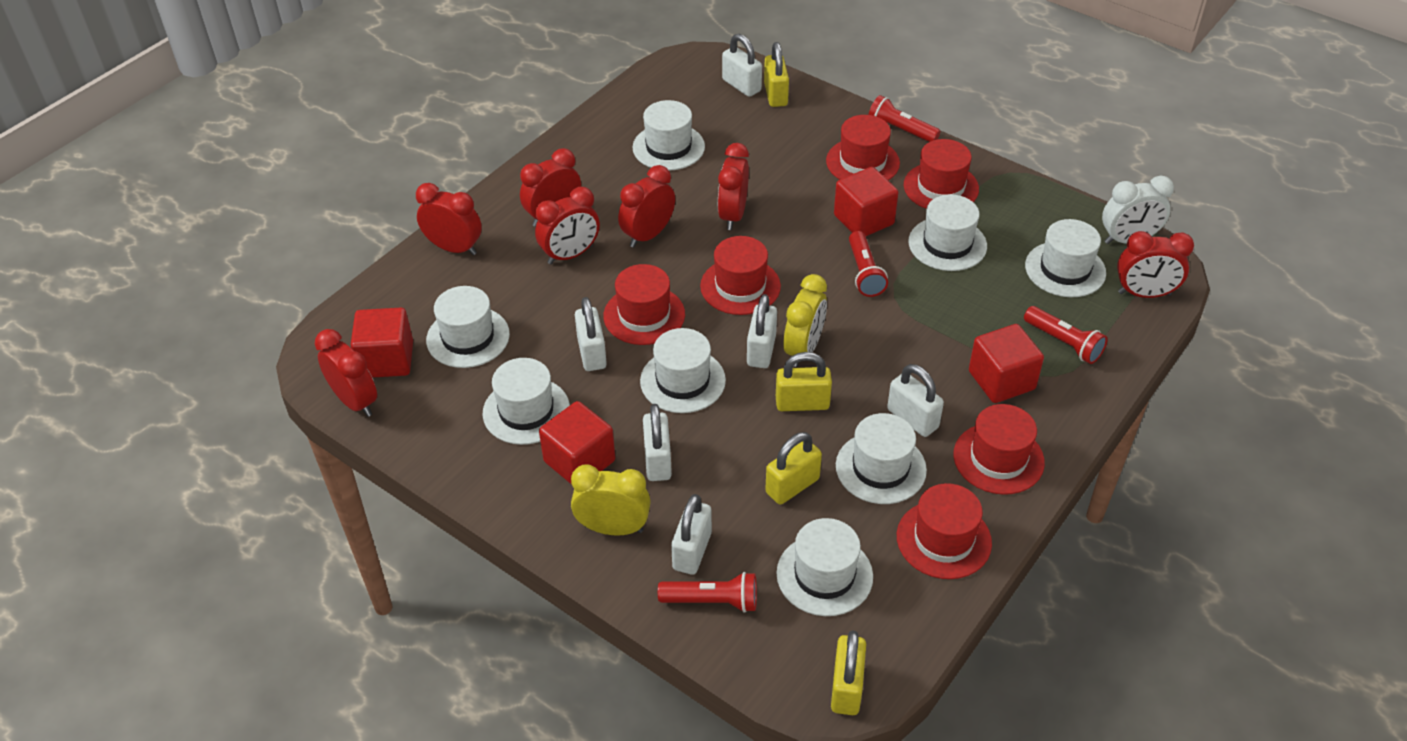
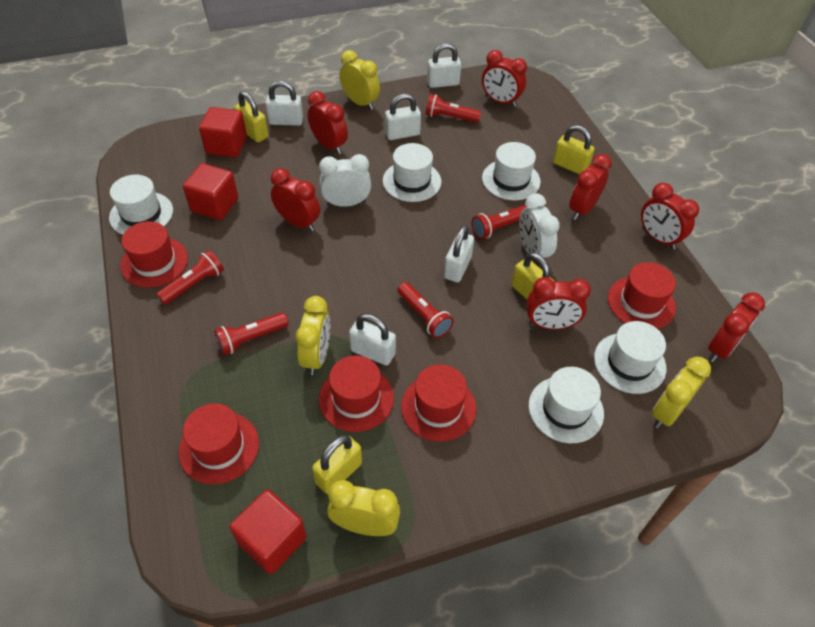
red cube: 4 -> 3
red flashlight: 4 -> 5
red hat: 6 -> 5
white clock: 1 -> 2
white hat: 8 -> 5
white padlock: 6 -> 5
yellow clock: 2 -> 4

